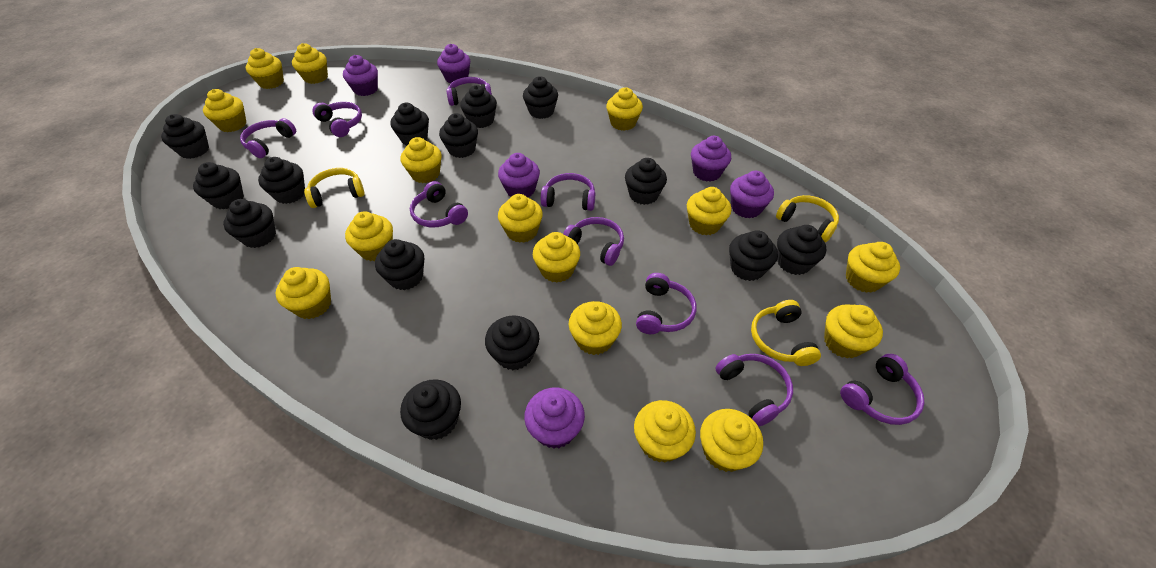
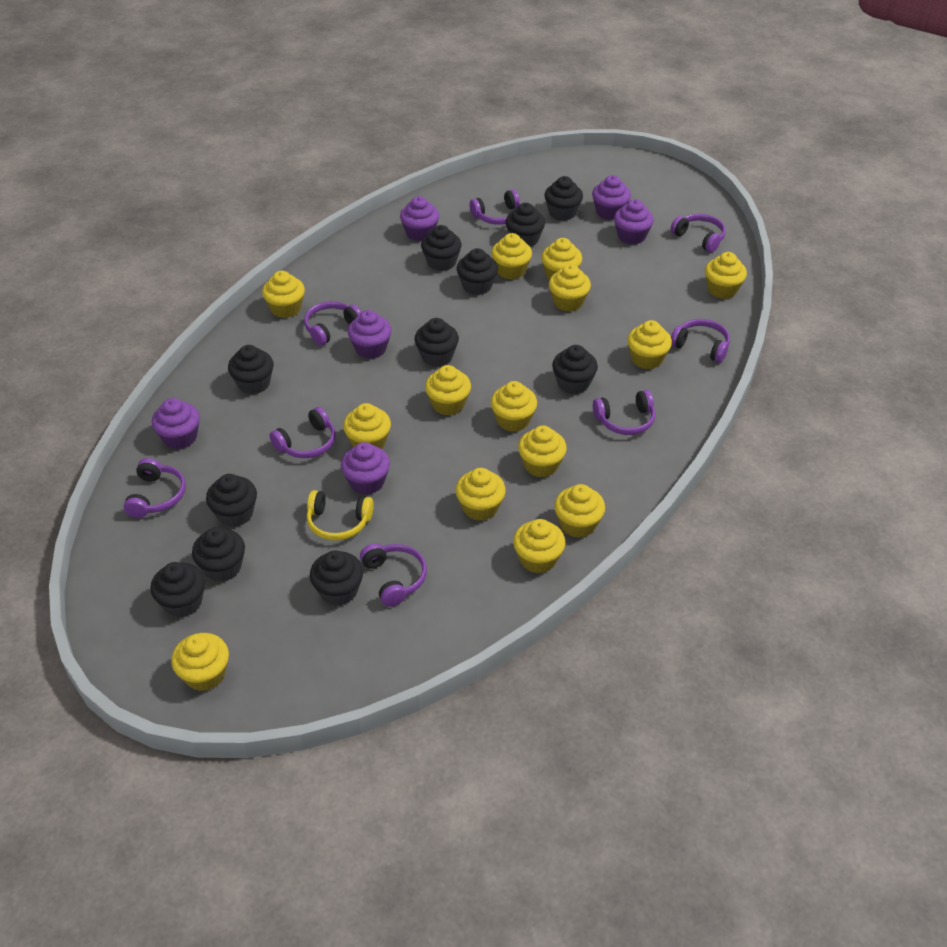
black cupcake: 14 -> 11
purple headphones: 9 -> 8
yellow cupcake: 15 -> 14
yellow headphones: 3 -> 1

